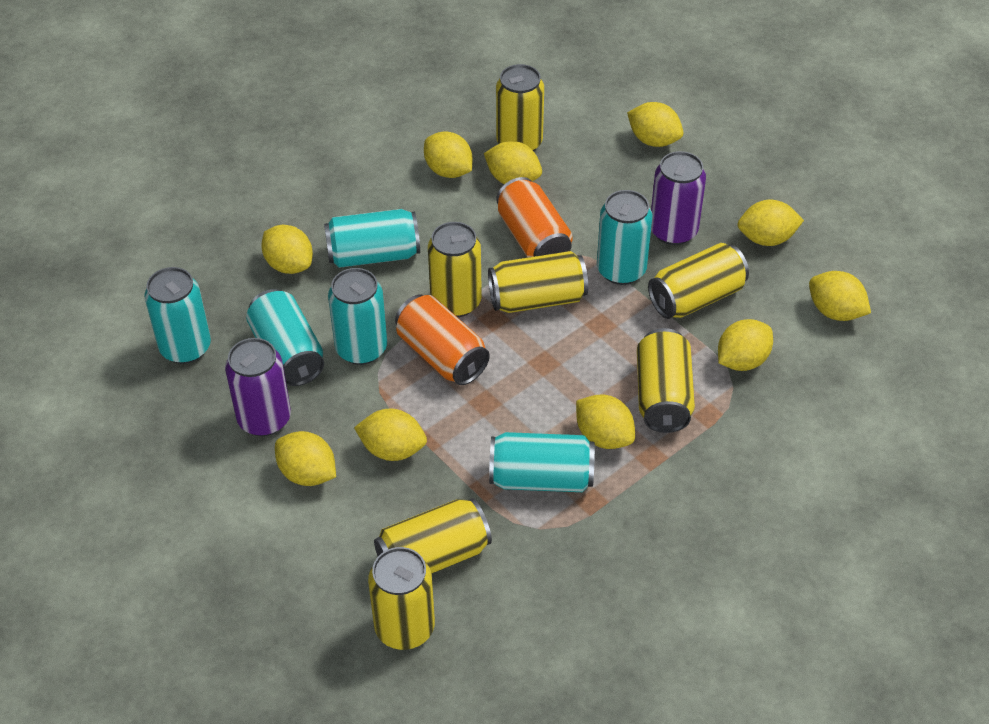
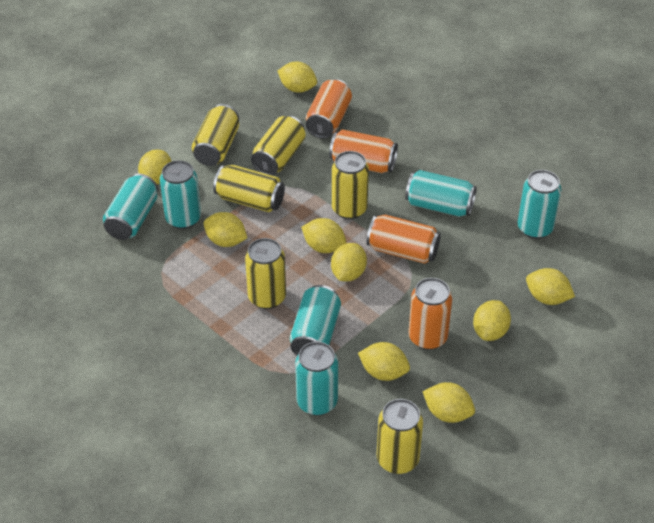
orange can: 2 -> 4
purple can: 2 -> 0
yellow can: 7 -> 6
yellow lemon: 10 -> 9

